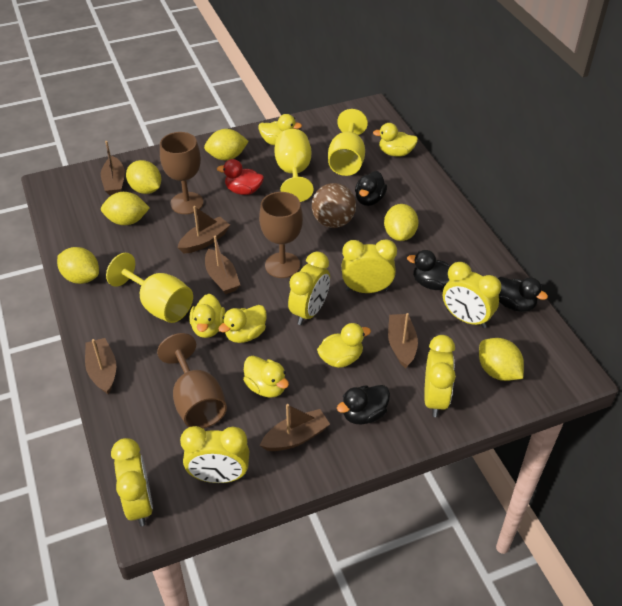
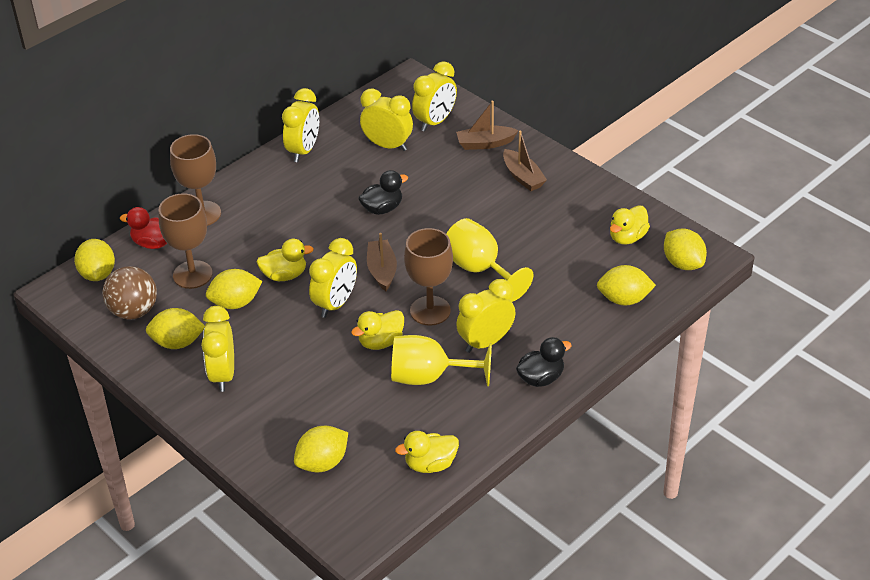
black duck: 4 -> 2
brown boat: 6 -> 3
yellow duck: 6 -> 4
yellow goblet: 3 -> 2

